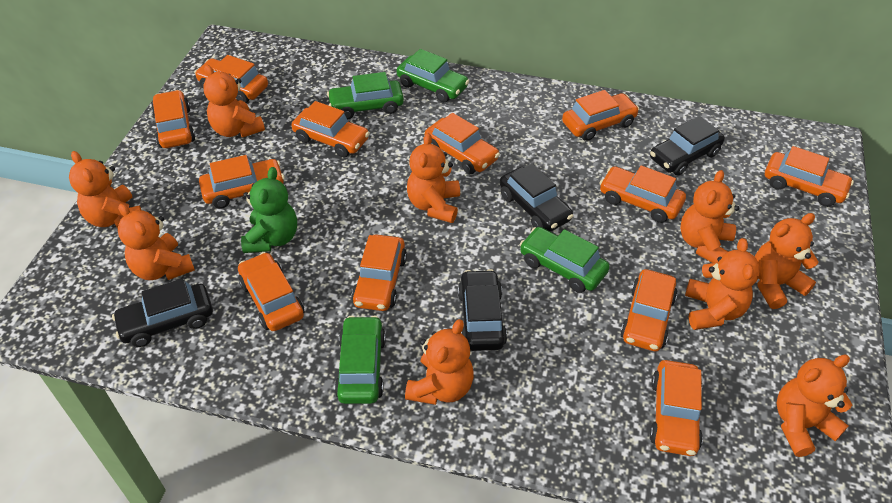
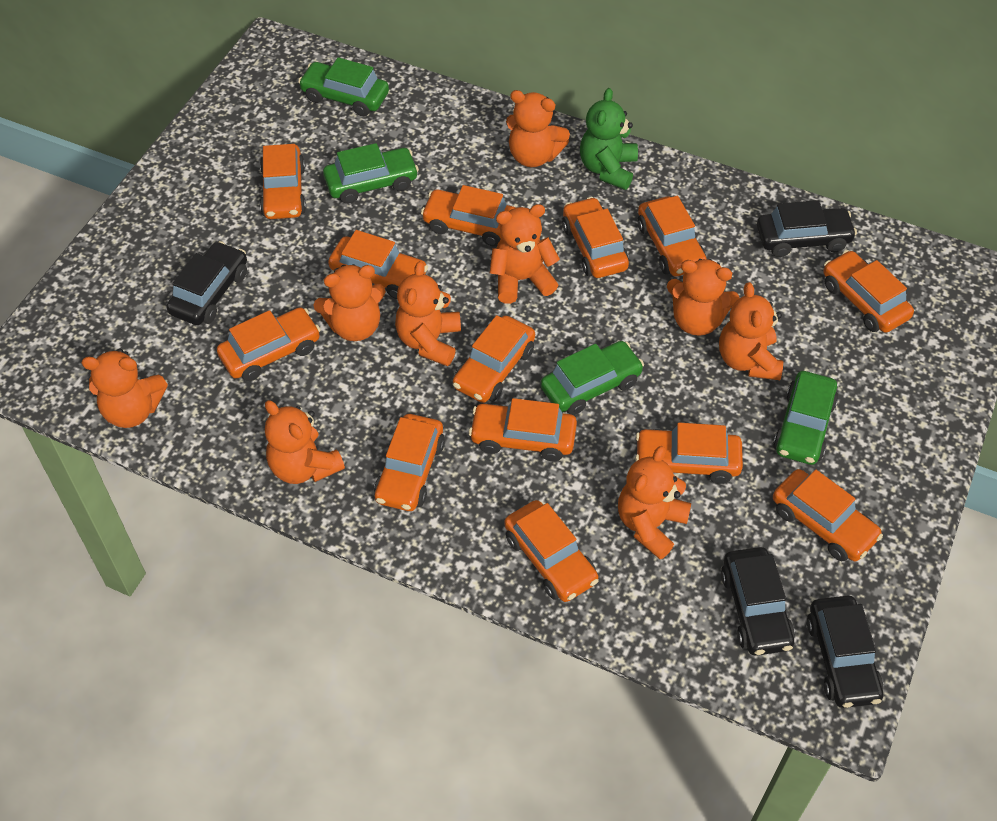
orange car: 12 -> 13

